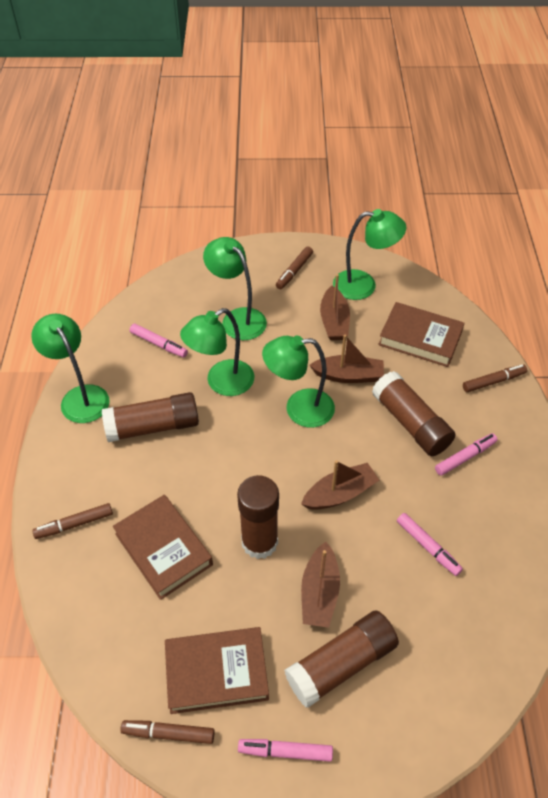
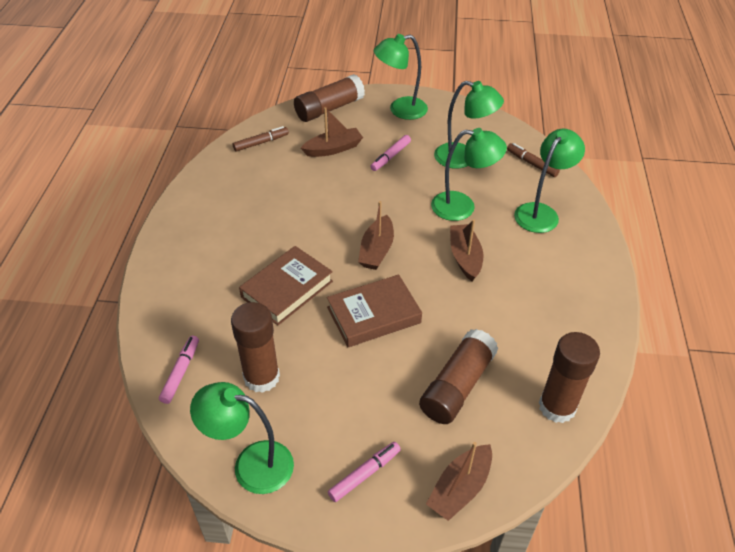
brown book: 3 -> 2
brown marker: 4 -> 2
pink marker: 4 -> 3

